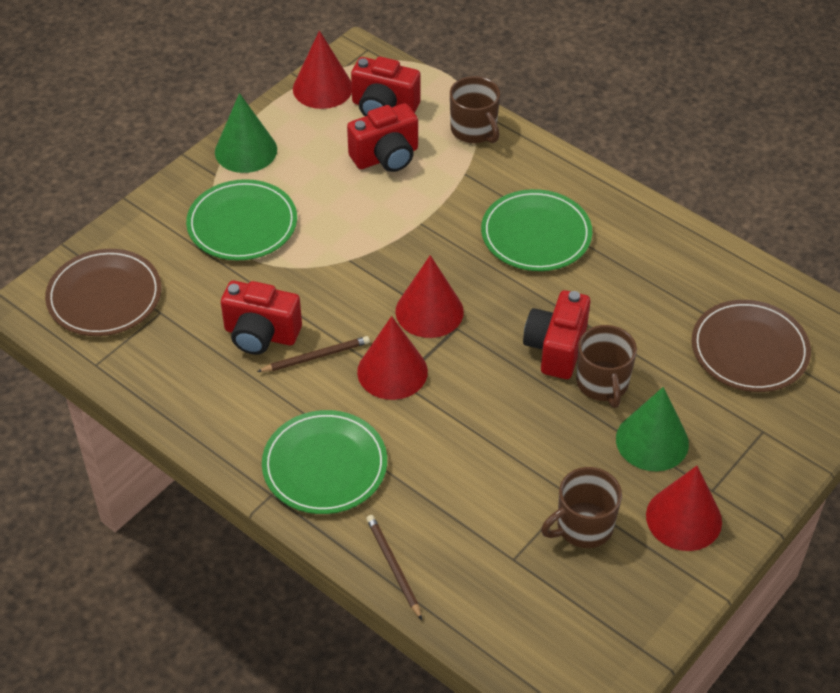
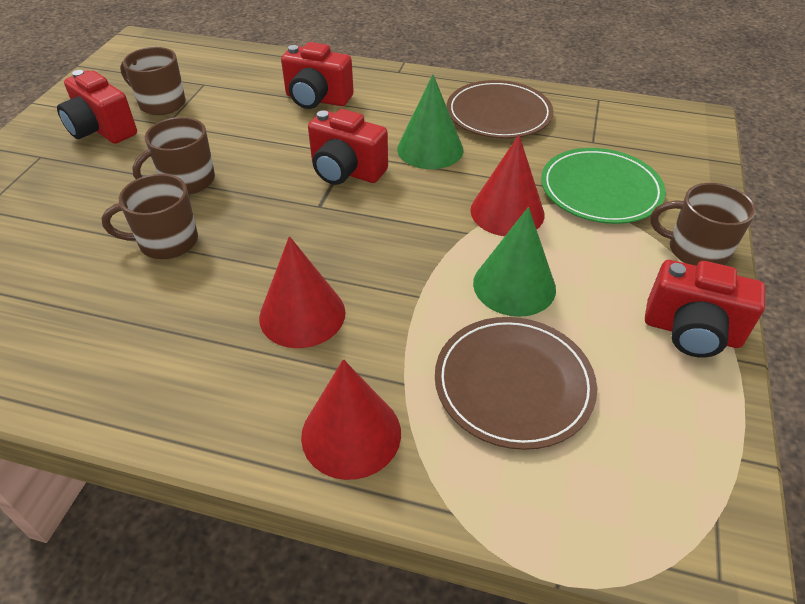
brown mug: 3 -> 4
brown pencil: 2 -> 0
green plate: 3 -> 1
red cone: 4 -> 3

